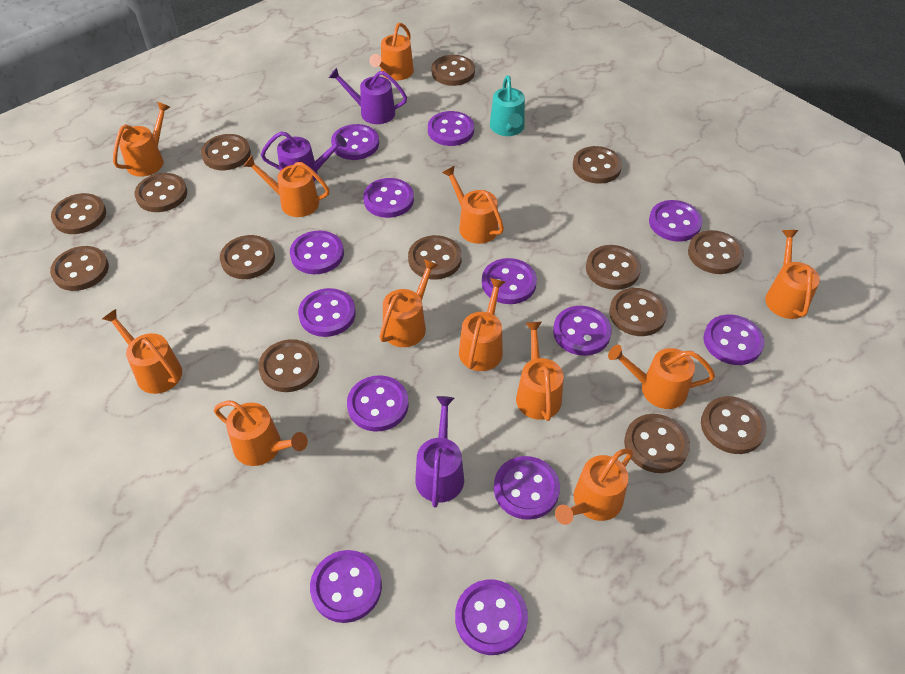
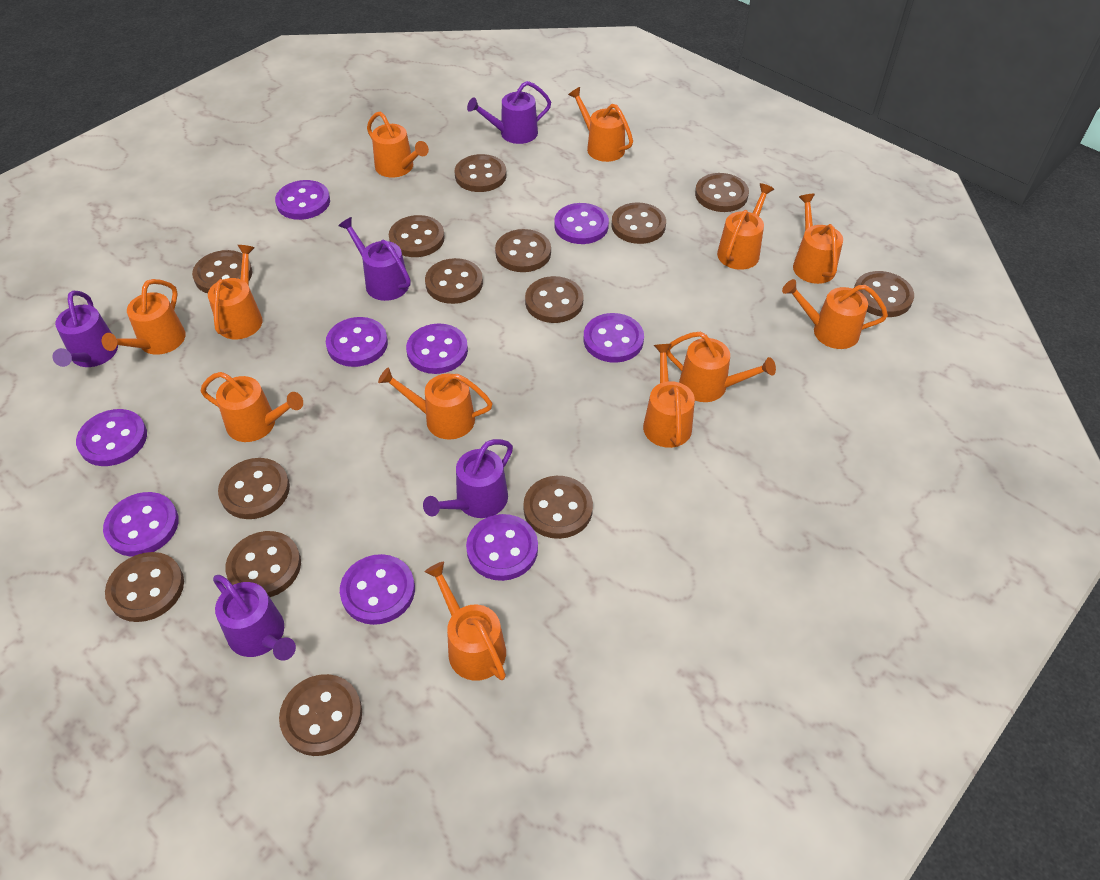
purple button: 13 -> 9
purple watering can: 3 -> 5
turquoise watering can: 1 -> 0

